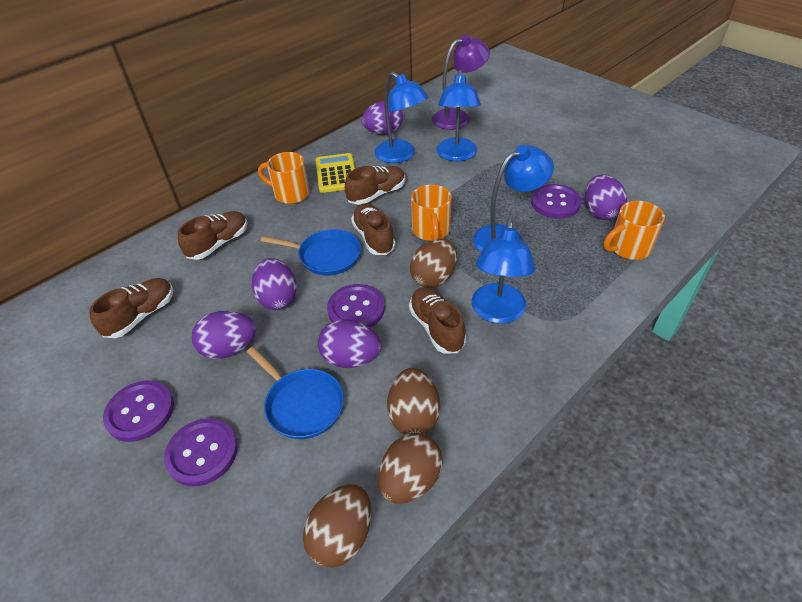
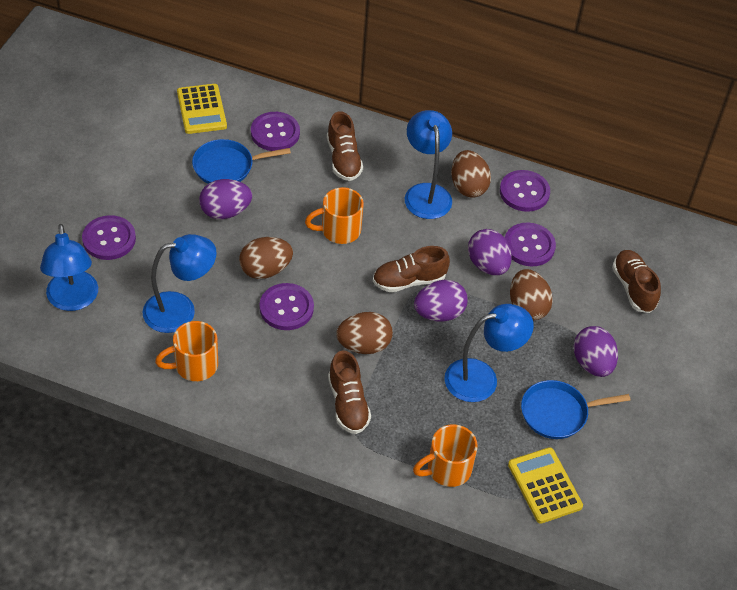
brown shoe: 5 -> 4
purple button: 4 -> 5
purple egg: 5 -> 4
purple lamp: 1 -> 0
yellow calculator: 1 -> 2

